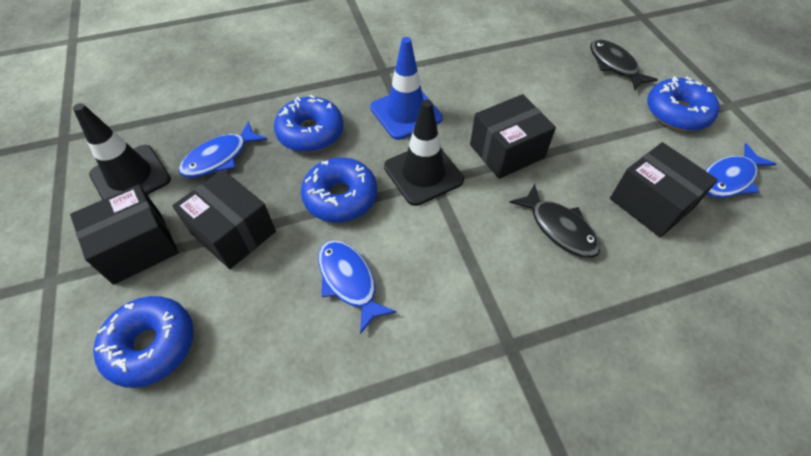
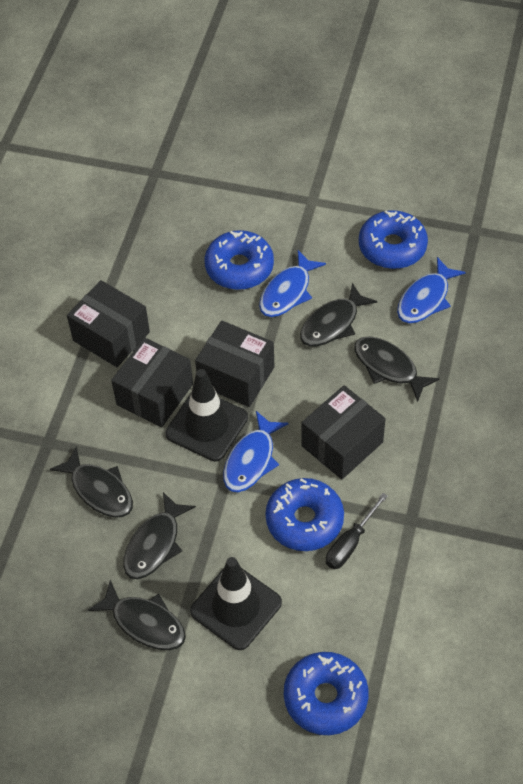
black fish: 2 -> 5
black screwdriver: 0 -> 1
blue traffic cone: 1 -> 0

